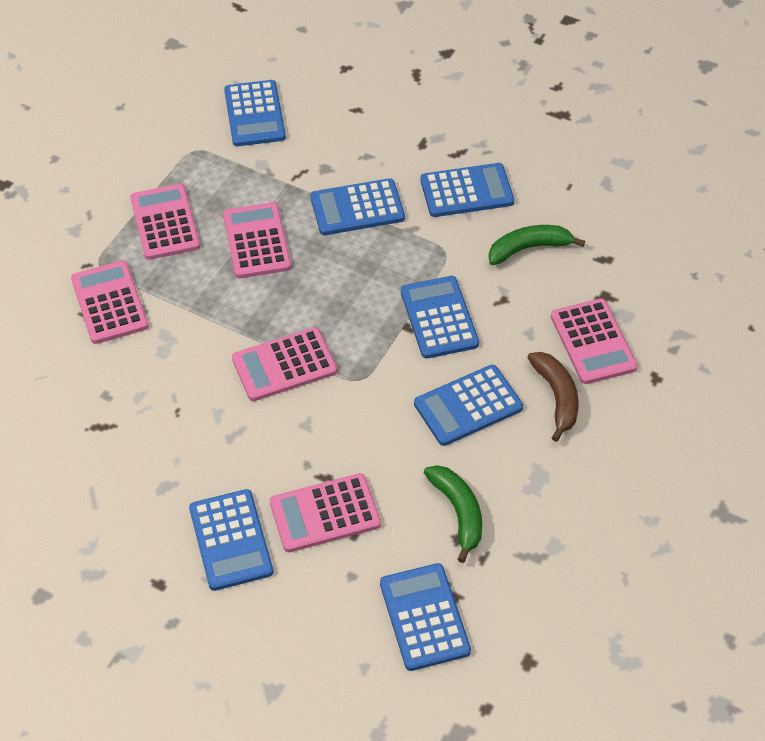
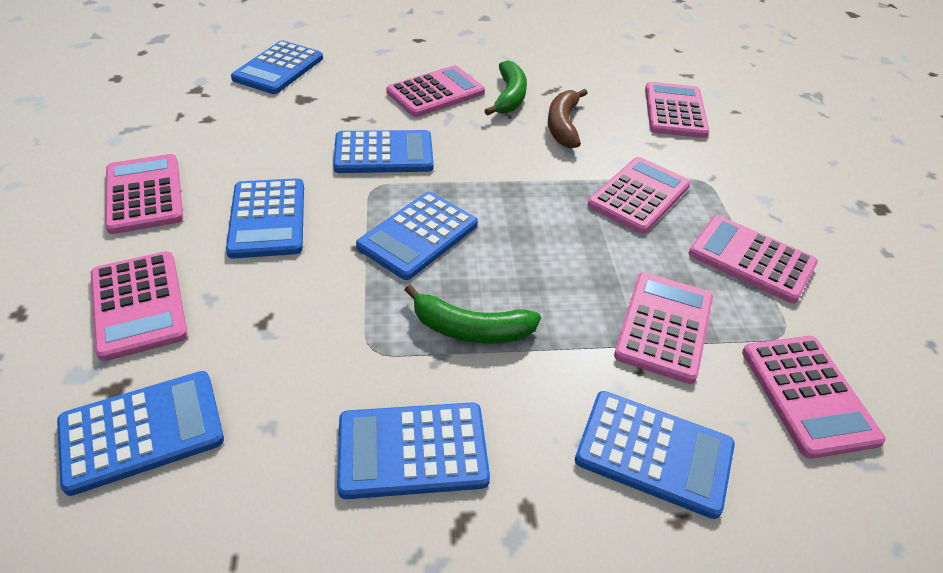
pink calculator: 6 -> 8

